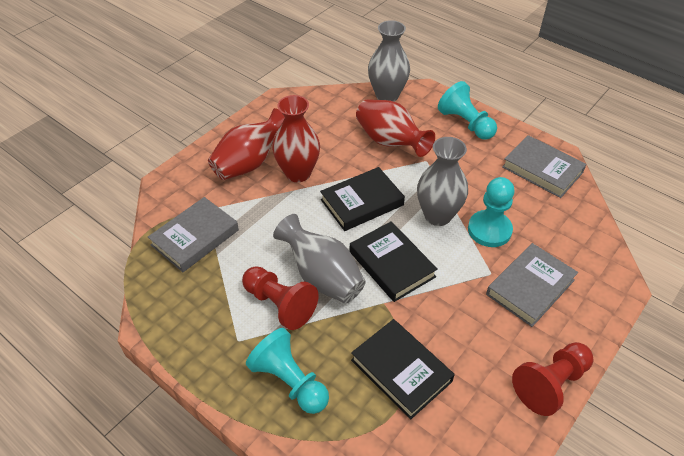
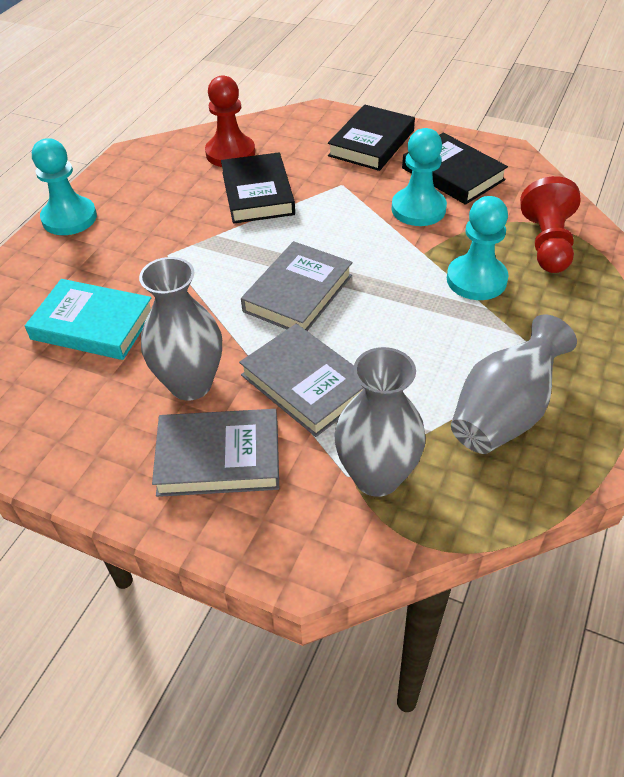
red vase: 3 -> 0
turquoise book: 0 -> 1

